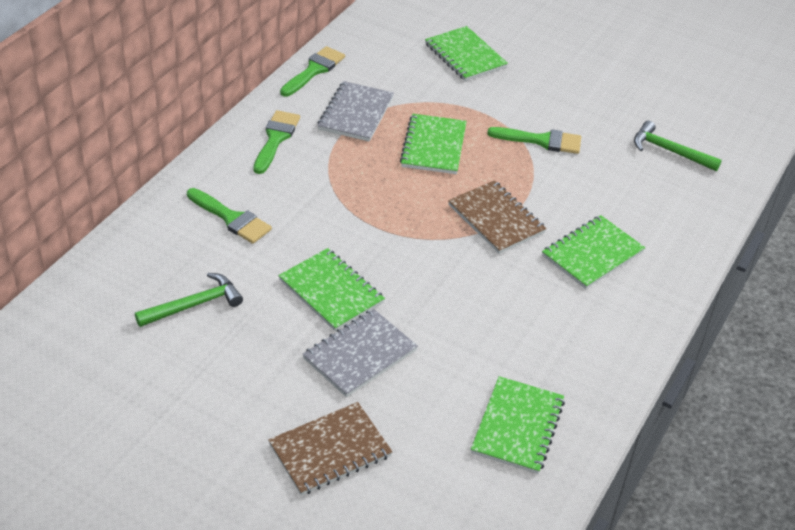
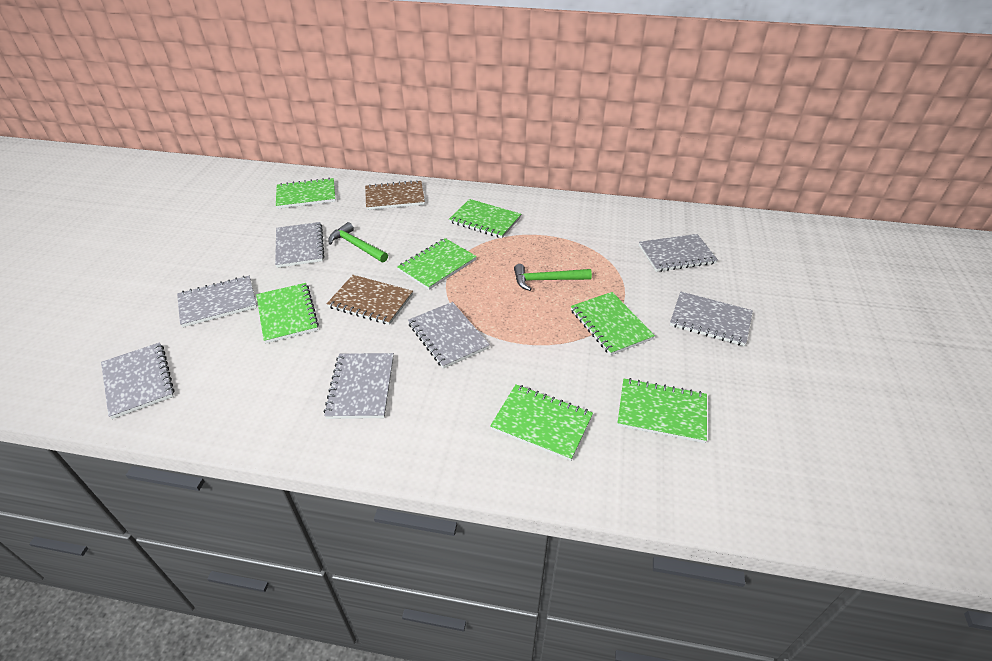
green brush: 4 -> 0
green notebook: 5 -> 7
grey notebook: 2 -> 7

